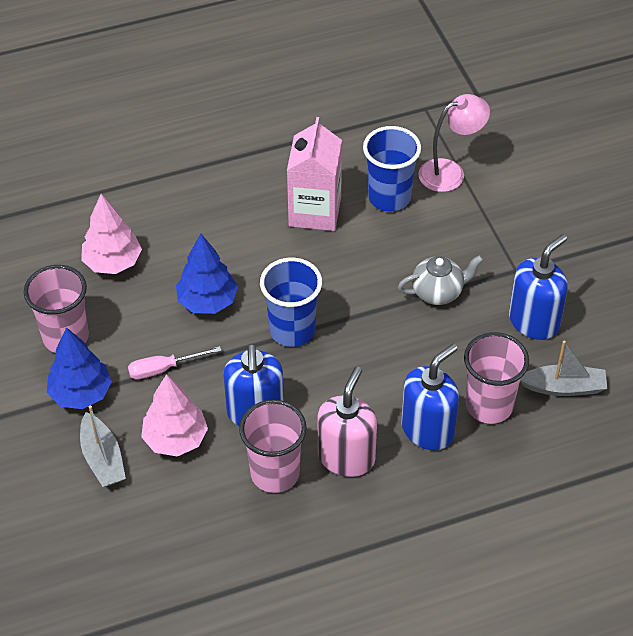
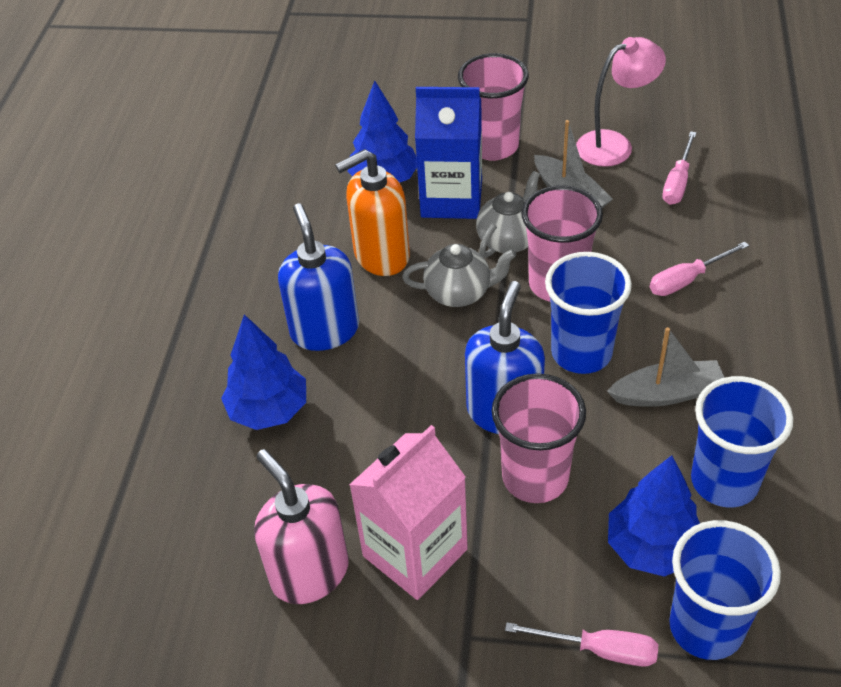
blue carton: 0 -> 1
blue cup: 2 -> 3
blue soap dispenser: 3 -> 2
blue tree: 2 -> 3
grey teapot: 1 -> 2
orange soap dispenser: 0 -> 1
pink screwdriver: 1 -> 3
pink tree: 2 -> 0

